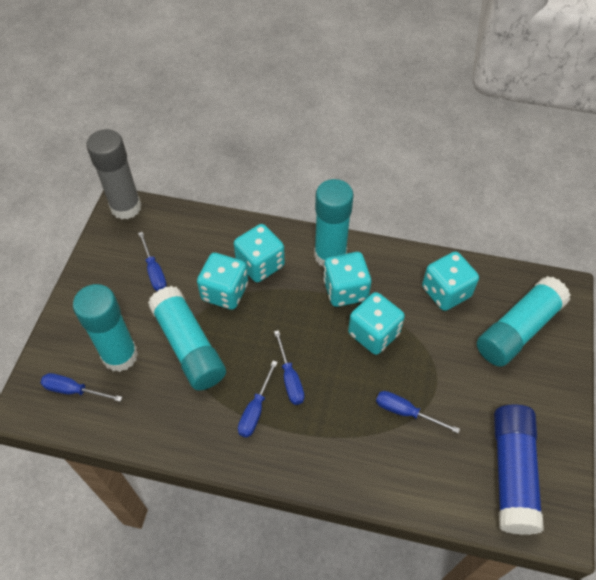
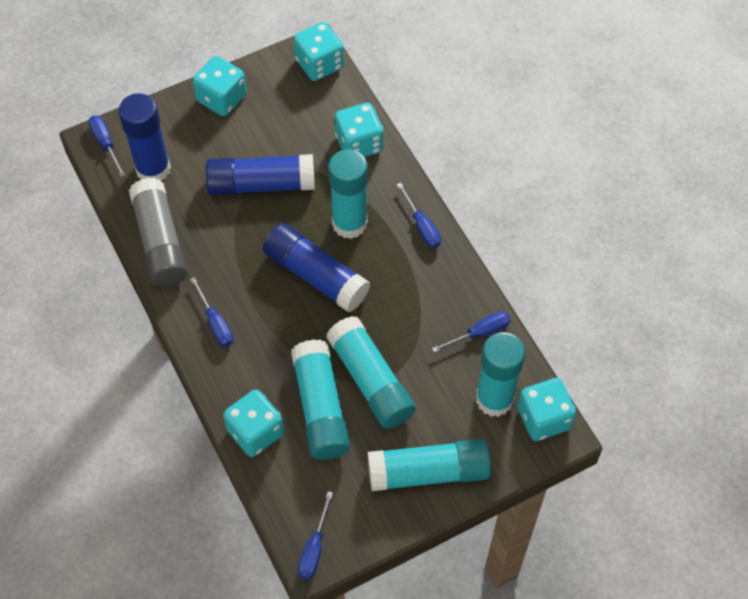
blue glue stick: 1 -> 3
turquoise glue stick: 4 -> 5

